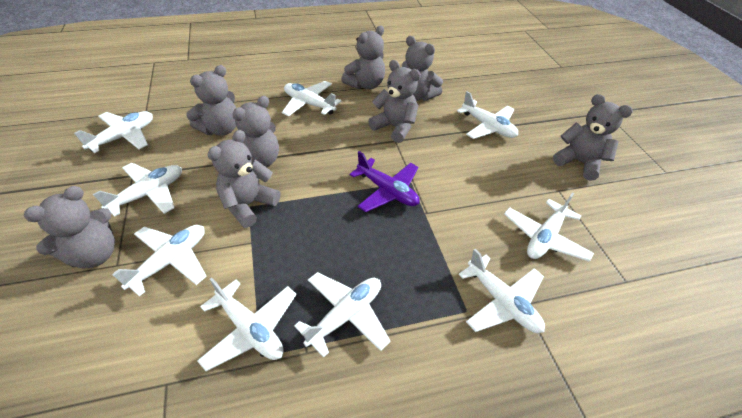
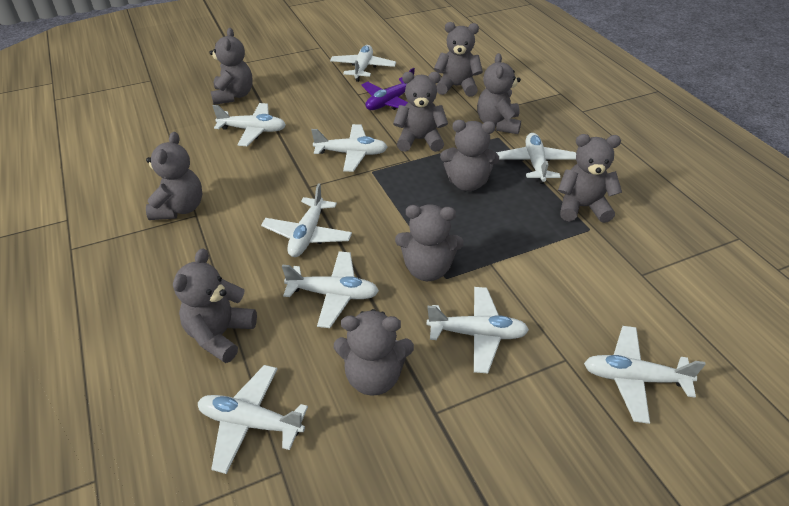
grey teddy bear: 8 -> 10

